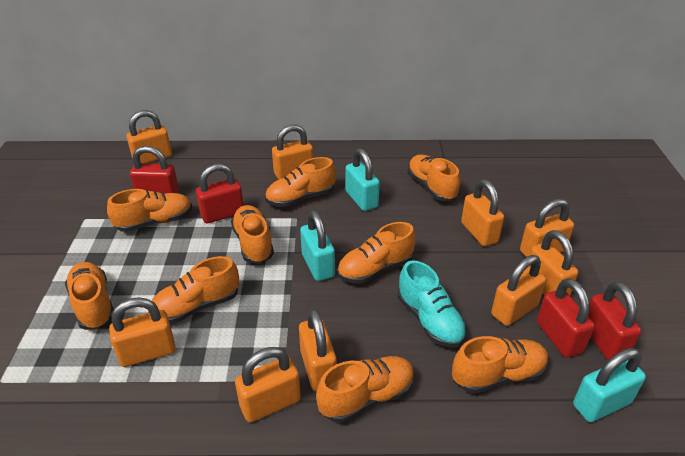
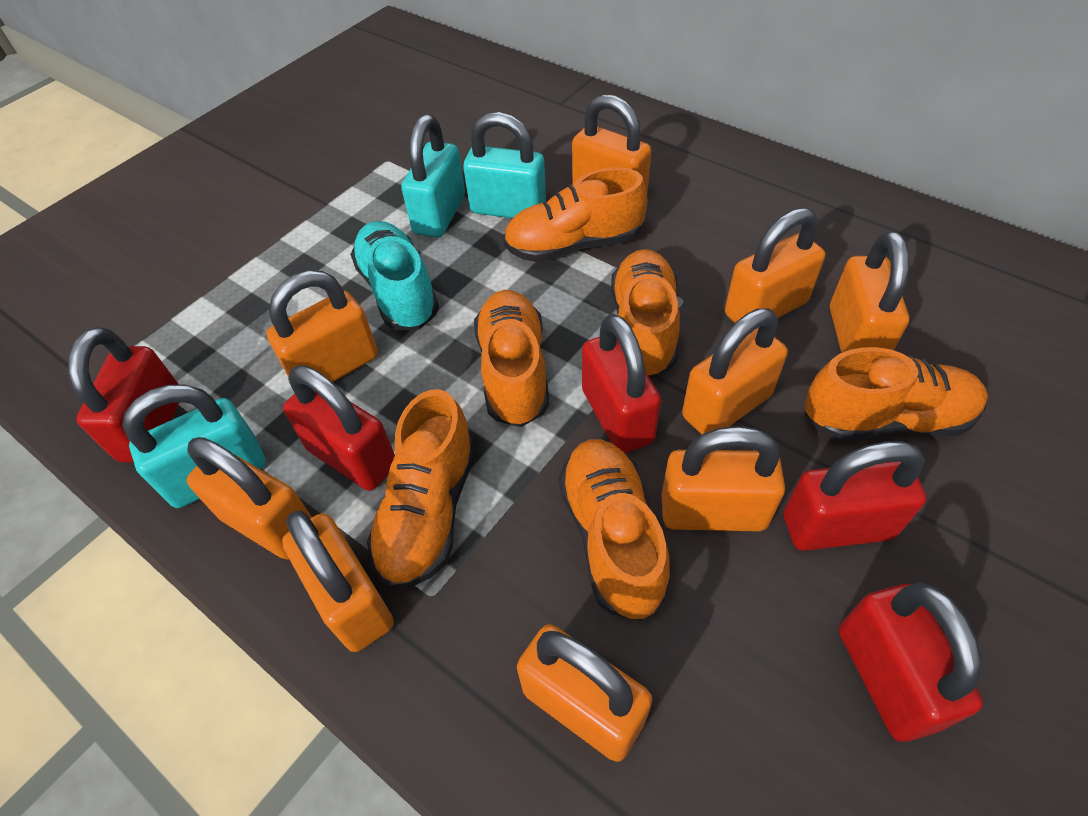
orange shoe: 9 -> 6
red padlock: 4 -> 5

